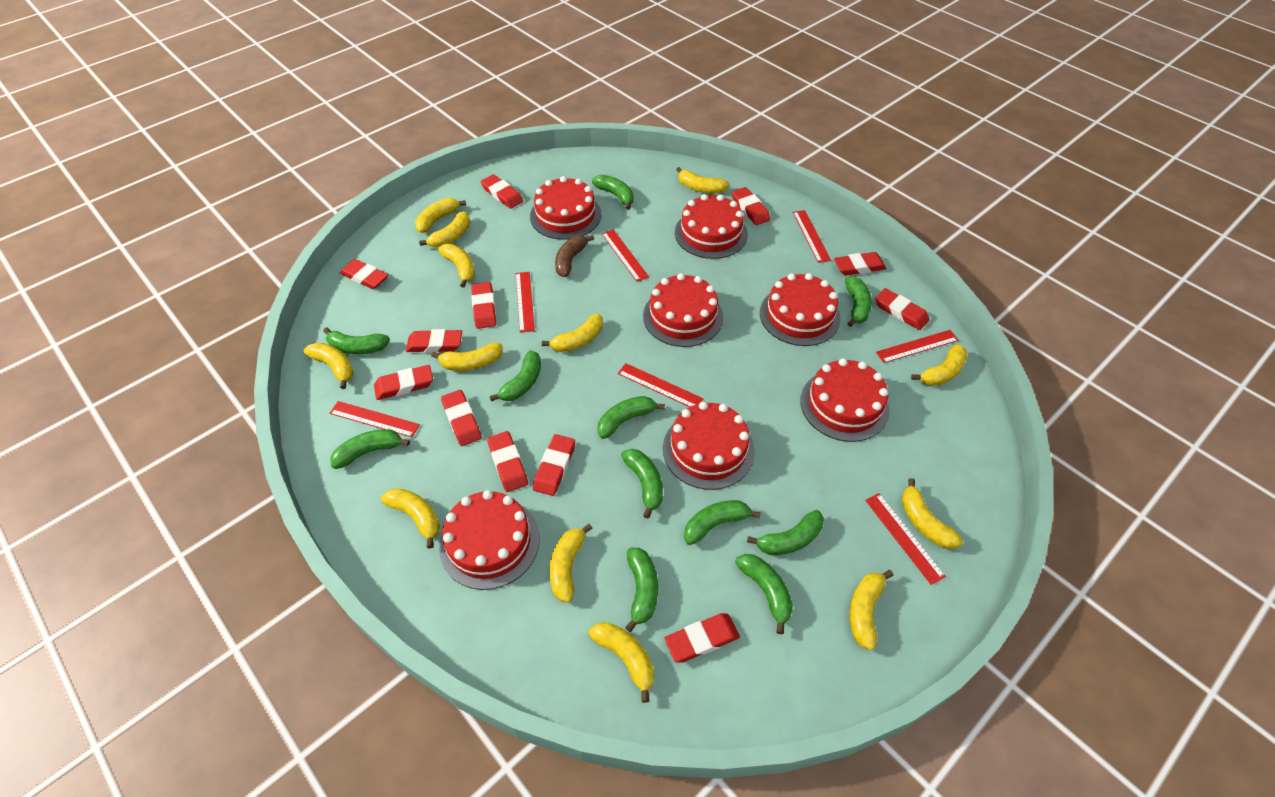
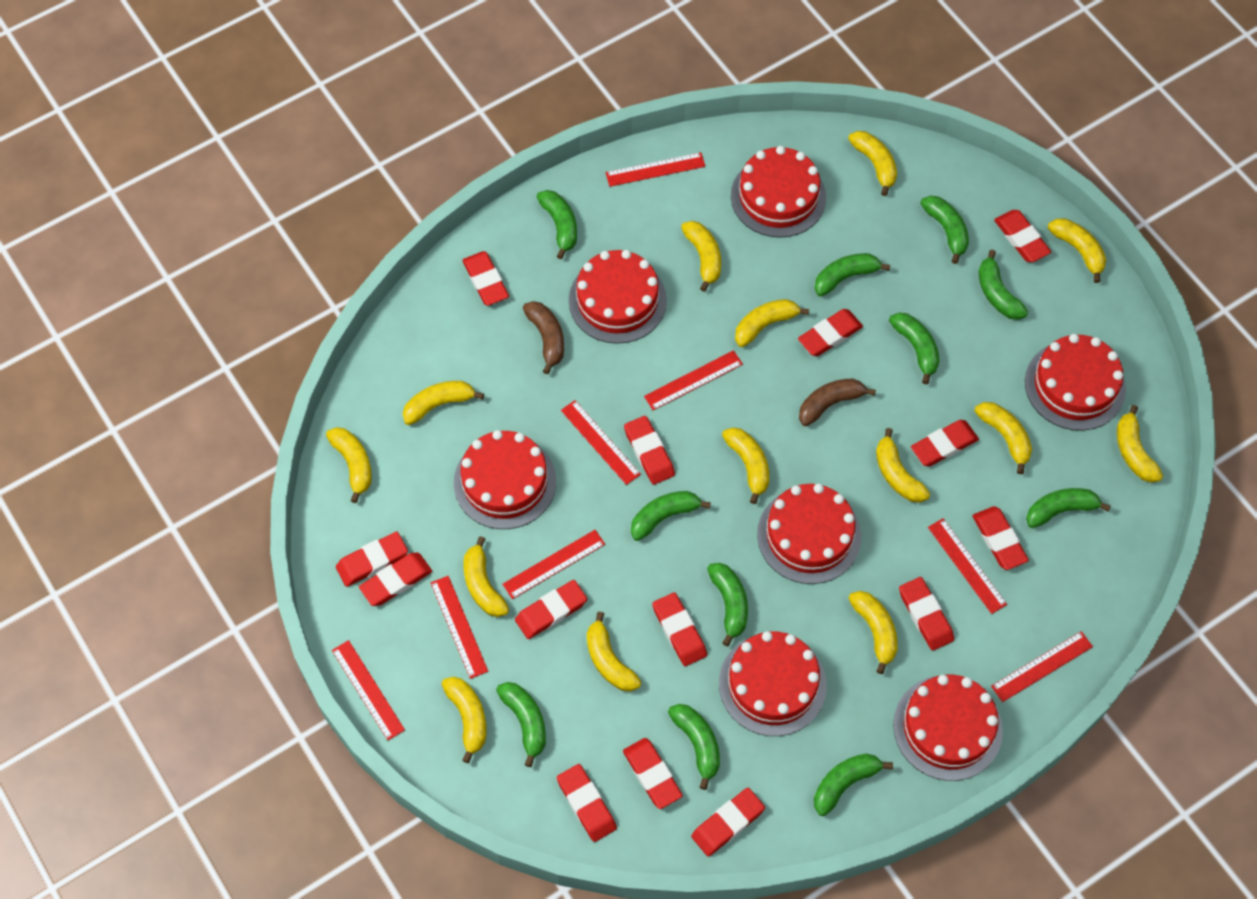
brown banana: 1 -> 2
red eraser: 12 -> 14
red ruler: 7 -> 8
yellow banana: 13 -> 14

